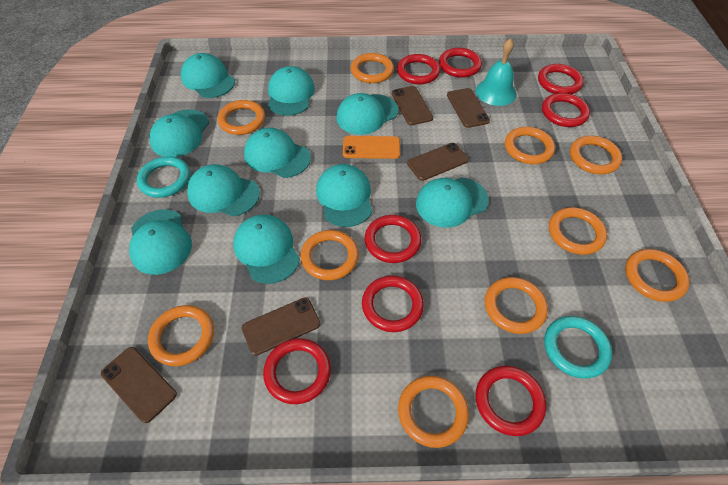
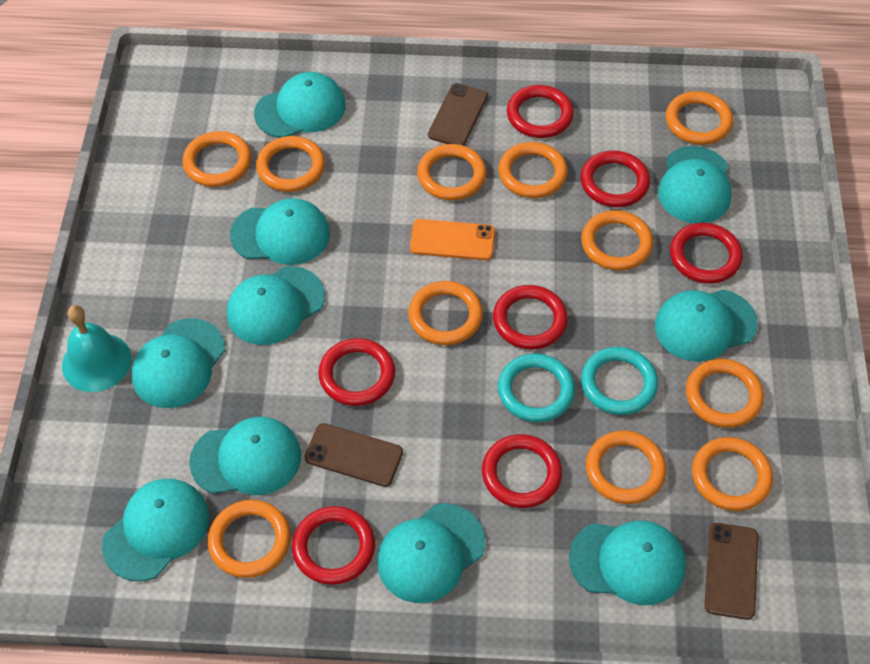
brown phone: 5 -> 3
orange ring: 10 -> 11
red ring: 8 -> 7

